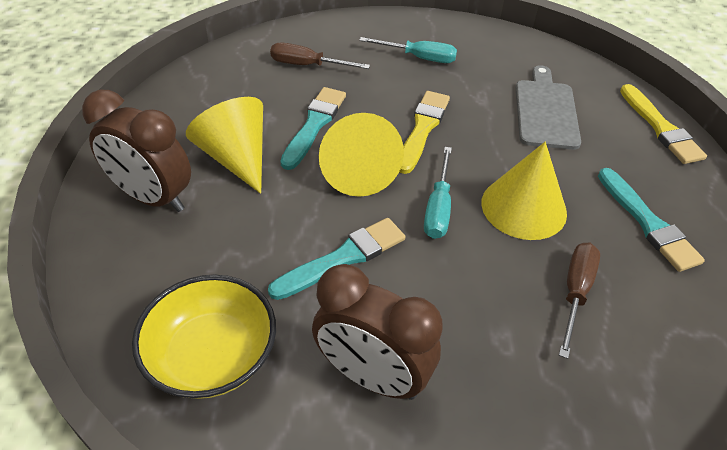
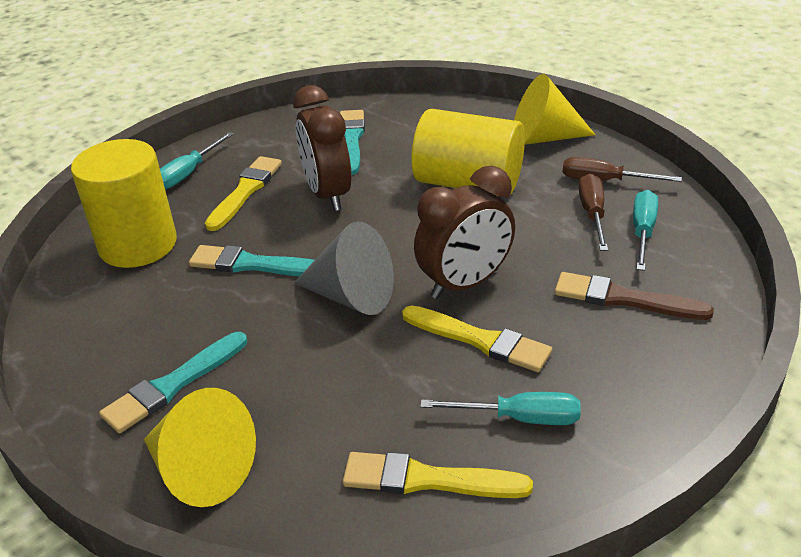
brown brush: 0 -> 1
grey cone: 0 -> 1
grey cutting board: 1 -> 0
turquoise screwdriver: 2 -> 3
yellow bowl: 1 -> 0
yellow brush: 2 -> 3
yellow cone: 3 -> 2
yellow cylinder: 0 -> 2

